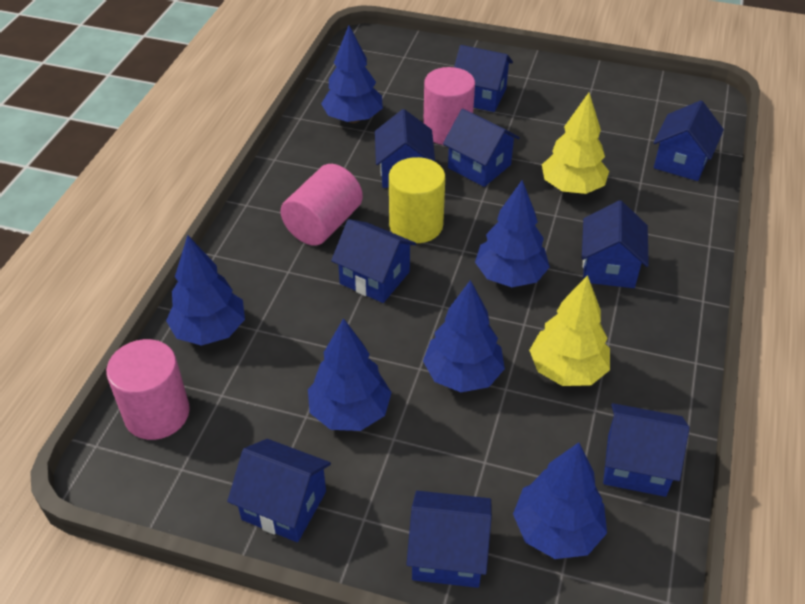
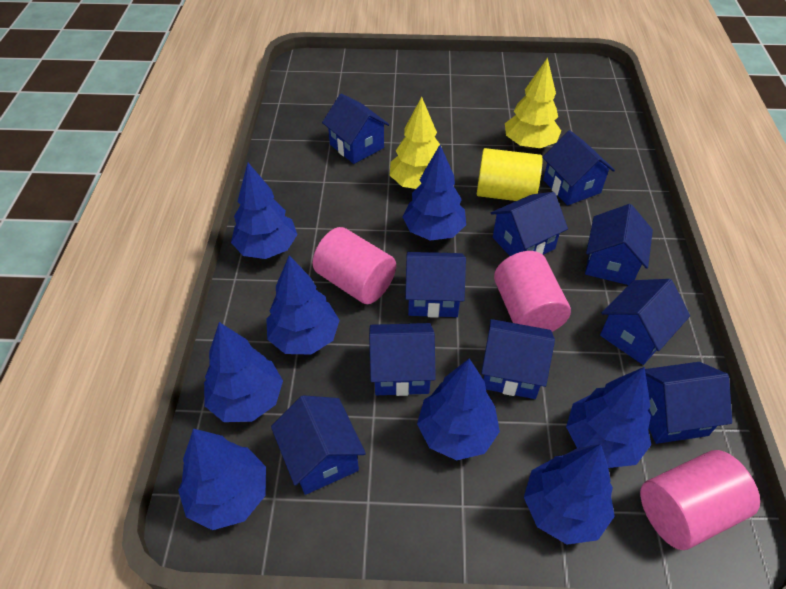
blue house: 9 -> 10
blue tree: 6 -> 8

